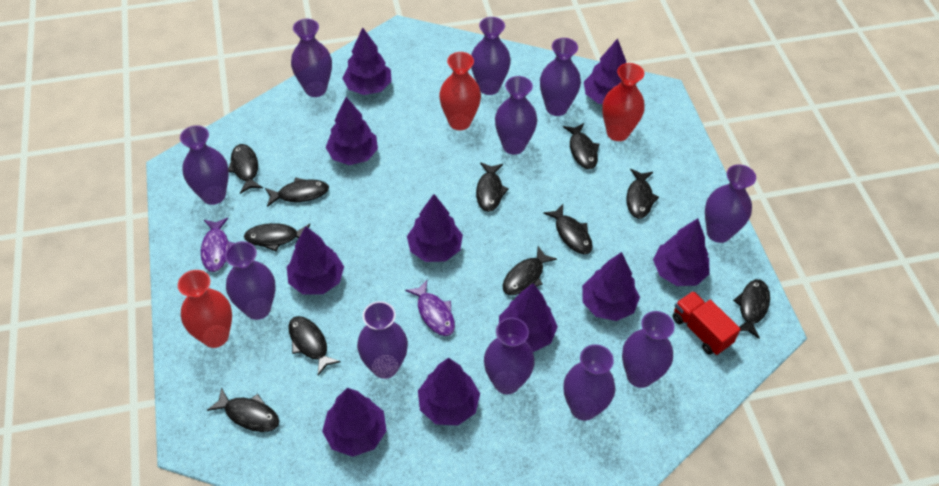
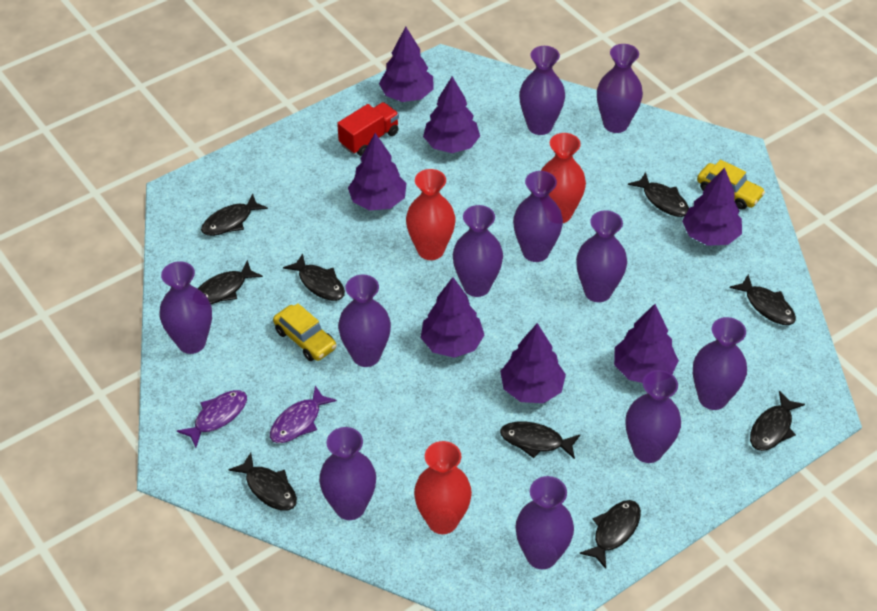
black fish: 11 -> 9
purple tree: 10 -> 7
yellow car: 0 -> 2

